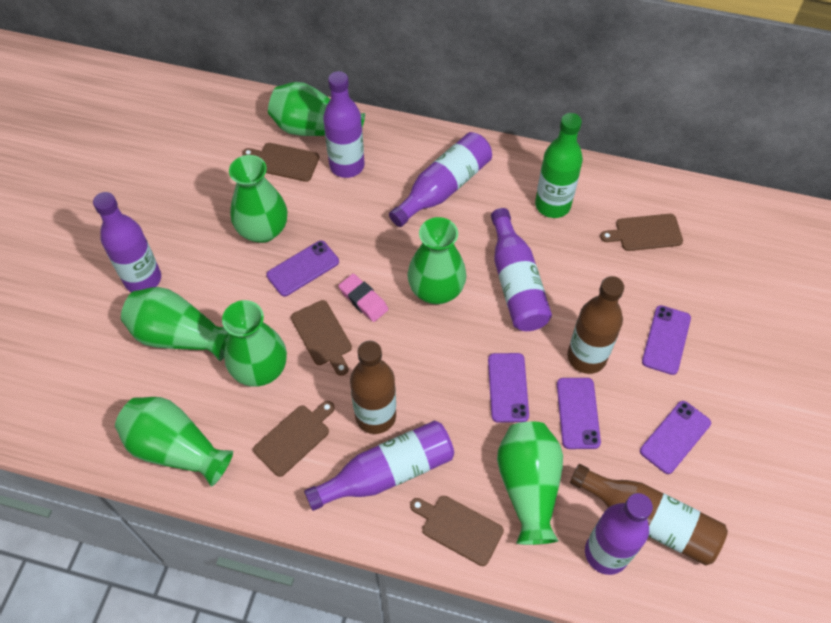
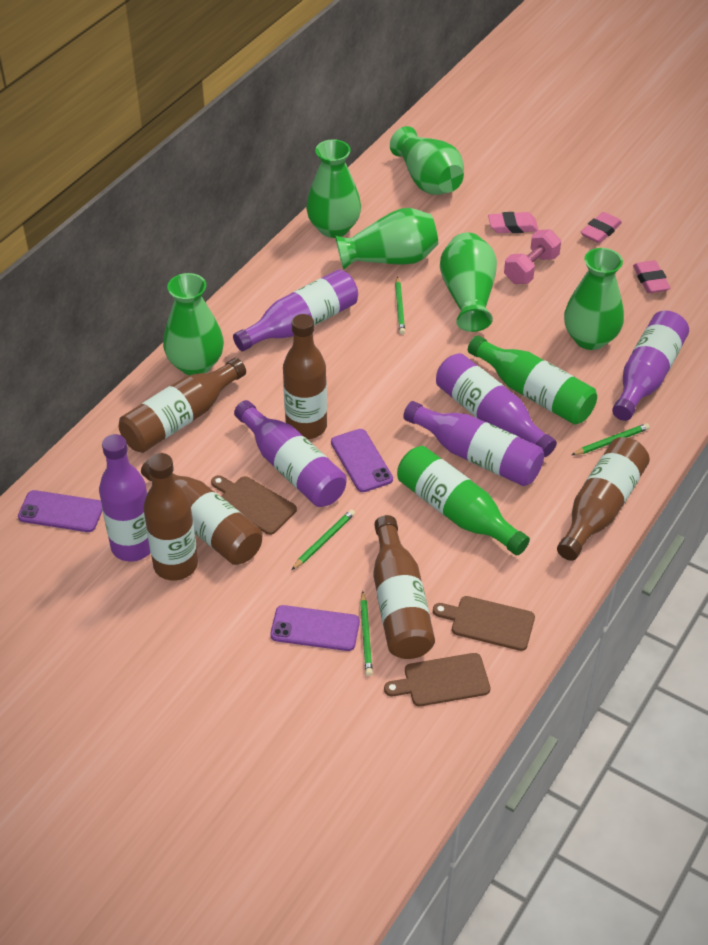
brown bottle: 3 -> 6
brown cutting board: 5 -> 3
green bottle: 1 -> 2
green pencil: 0 -> 4
green vase: 7 -> 6
pink dumbbell: 0 -> 1
pink eraser: 1 -> 3
purple phone: 5 -> 3

